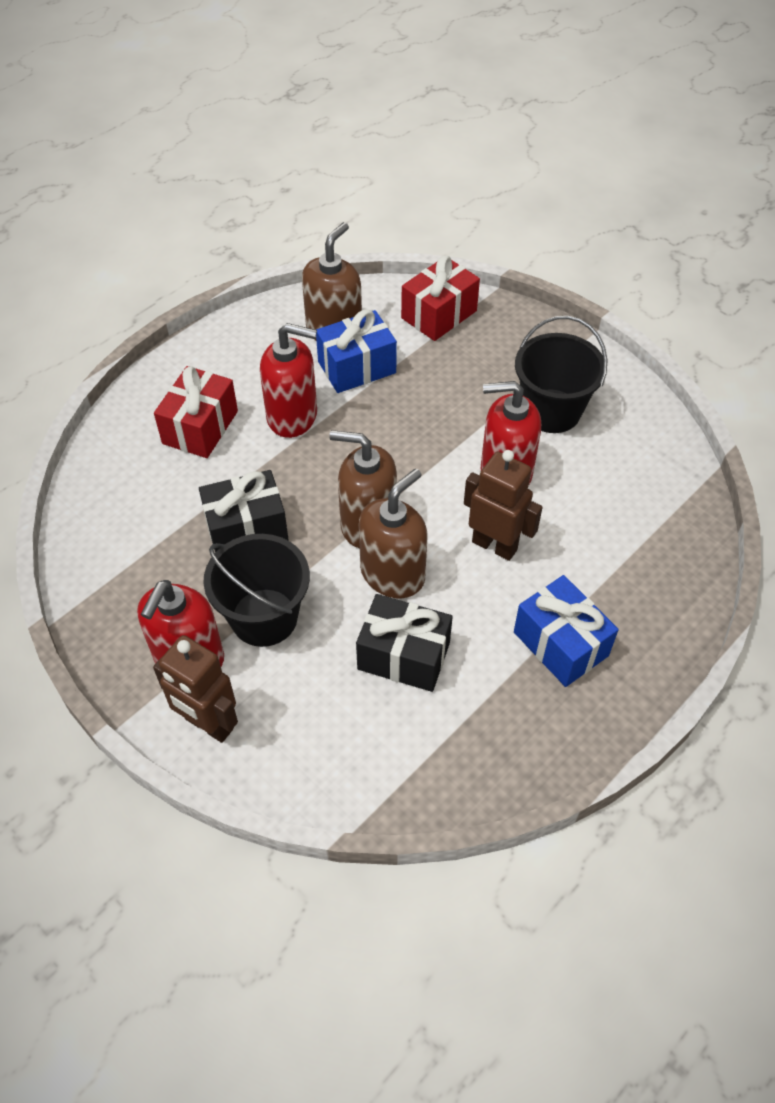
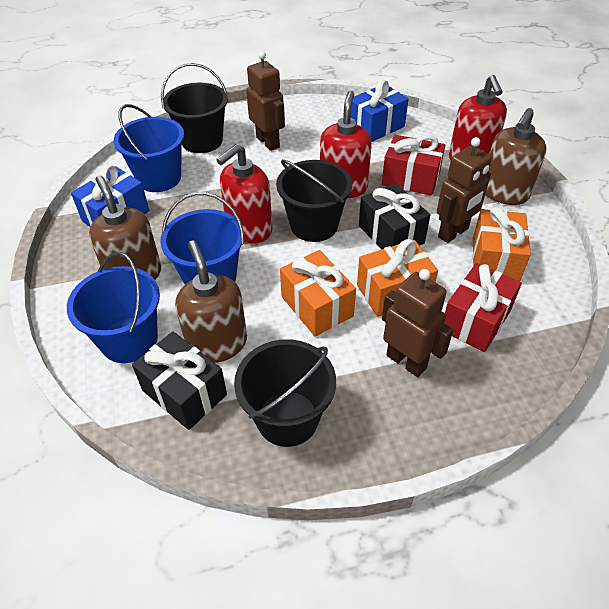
black bucket: 2 -> 3
blue bucket: 0 -> 3
brown robot: 2 -> 3
orange gift: 0 -> 3

